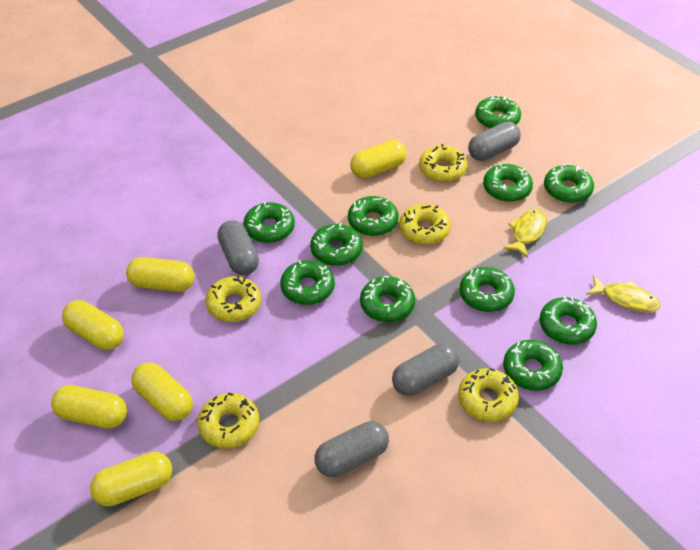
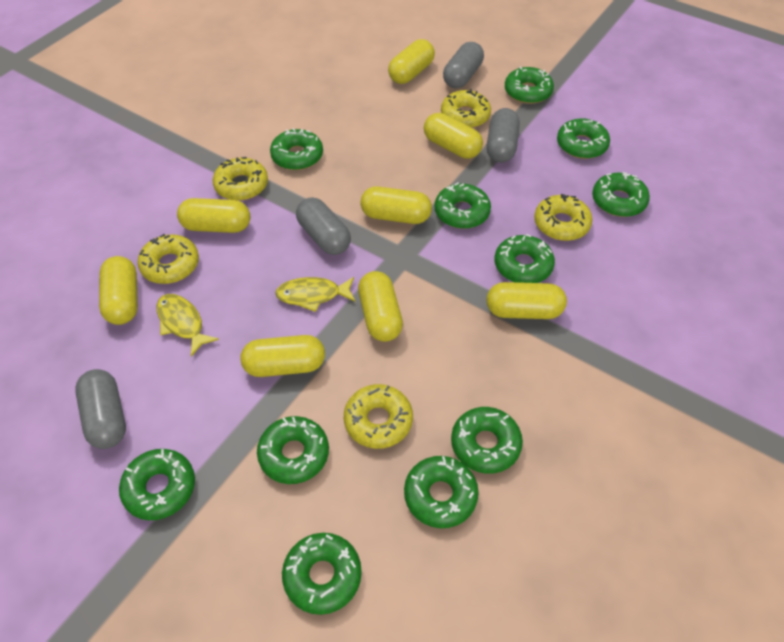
yellow capsule: 6 -> 8

